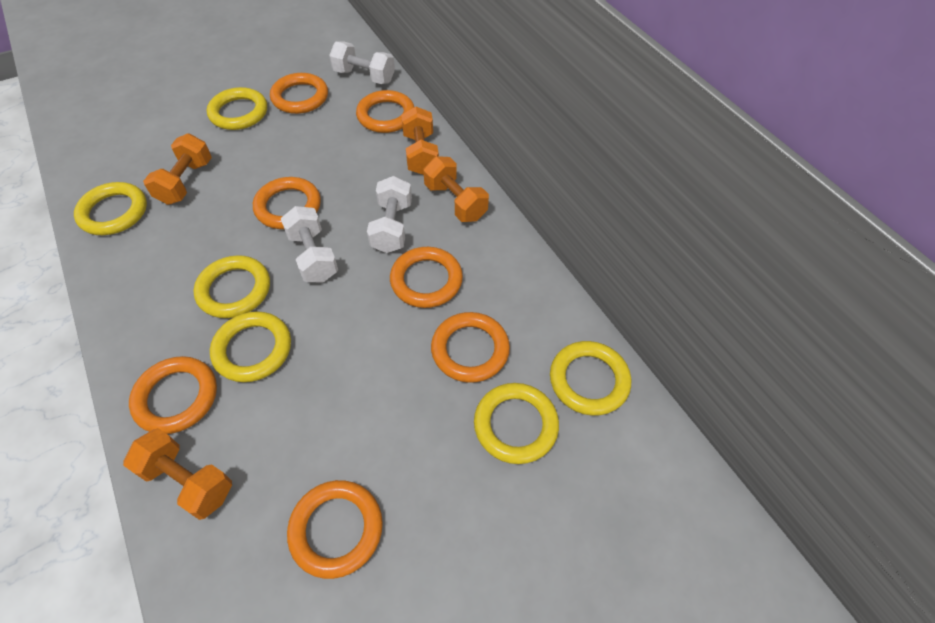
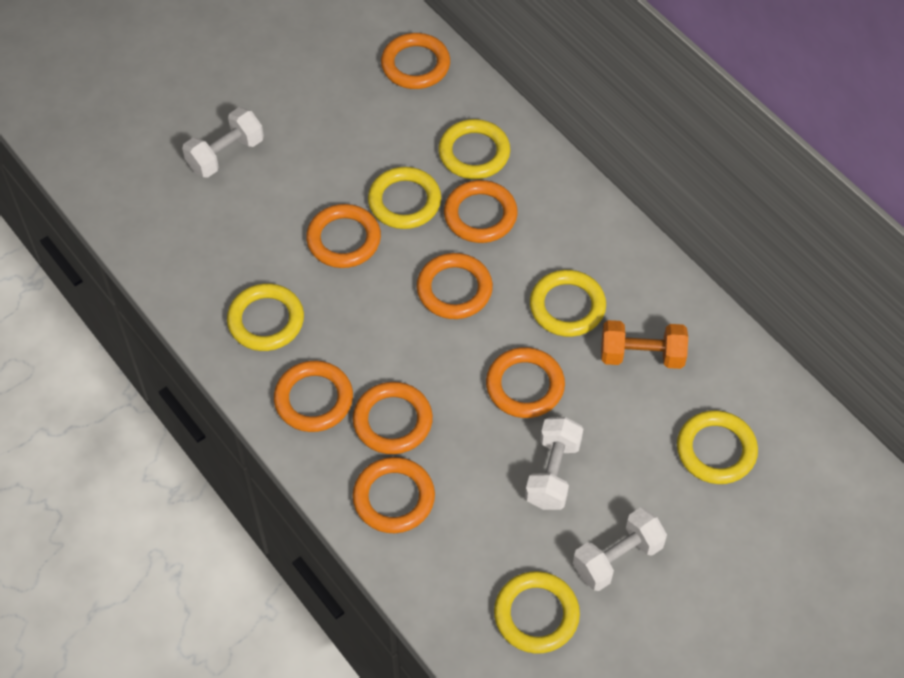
orange dumbbell: 4 -> 1
orange ring: 7 -> 8

